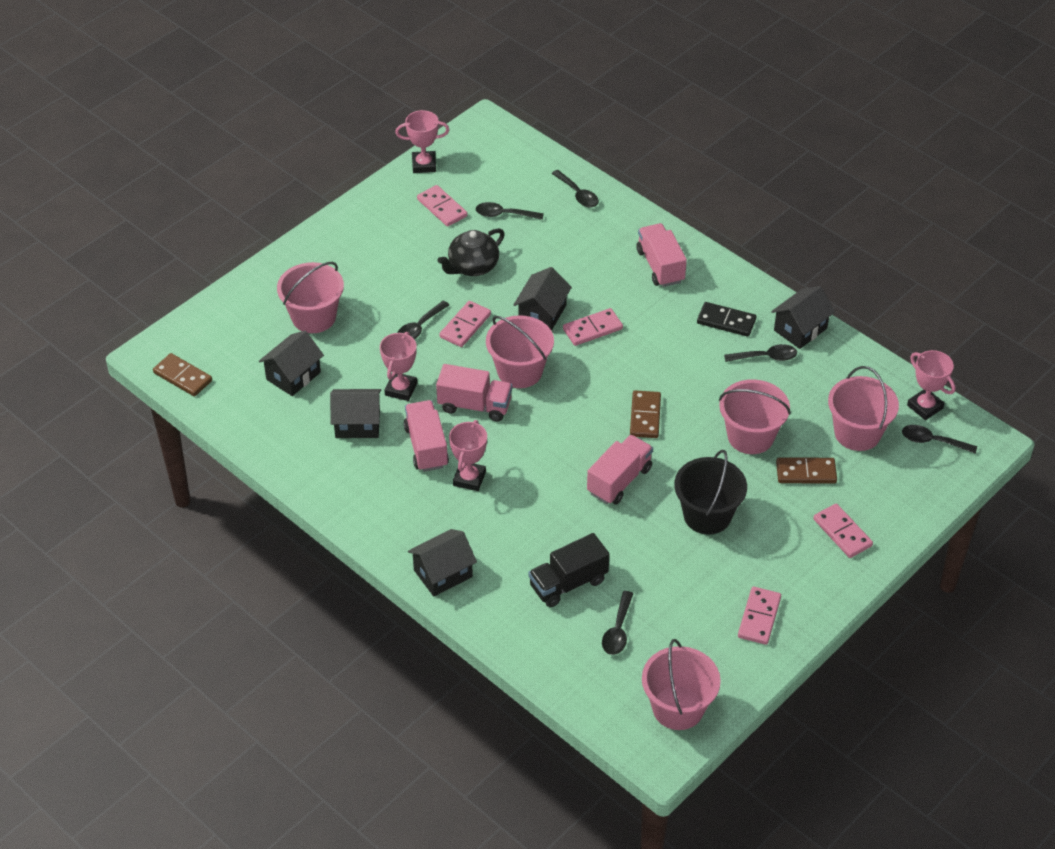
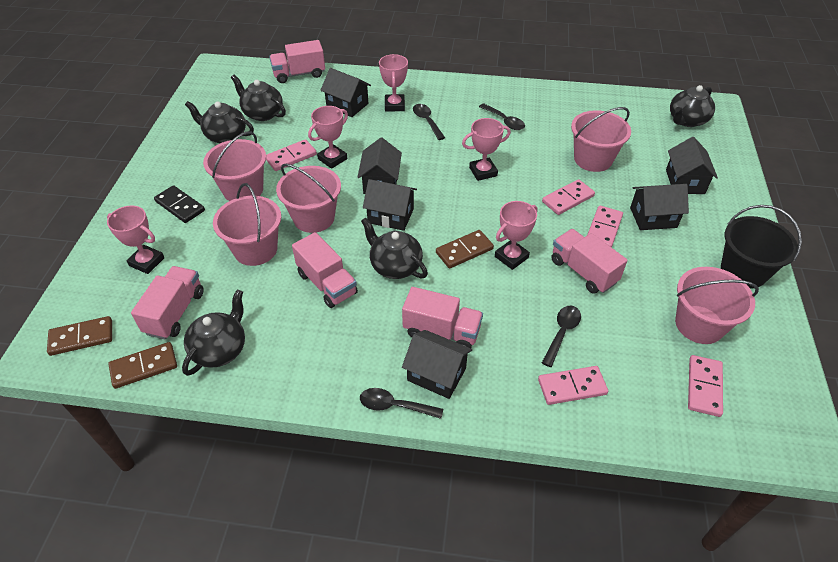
black house: 5 -> 6
black spoon: 6 -> 4
black teapot: 1 -> 5
black truck: 1 -> 0
pink trophy: 4 -> 5
pink truck: 4 -> 5

